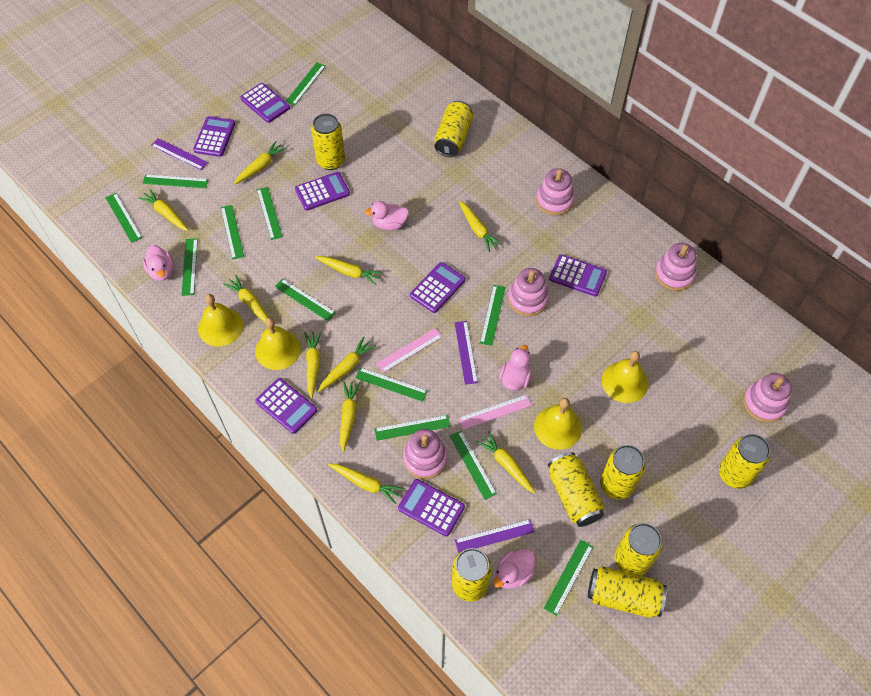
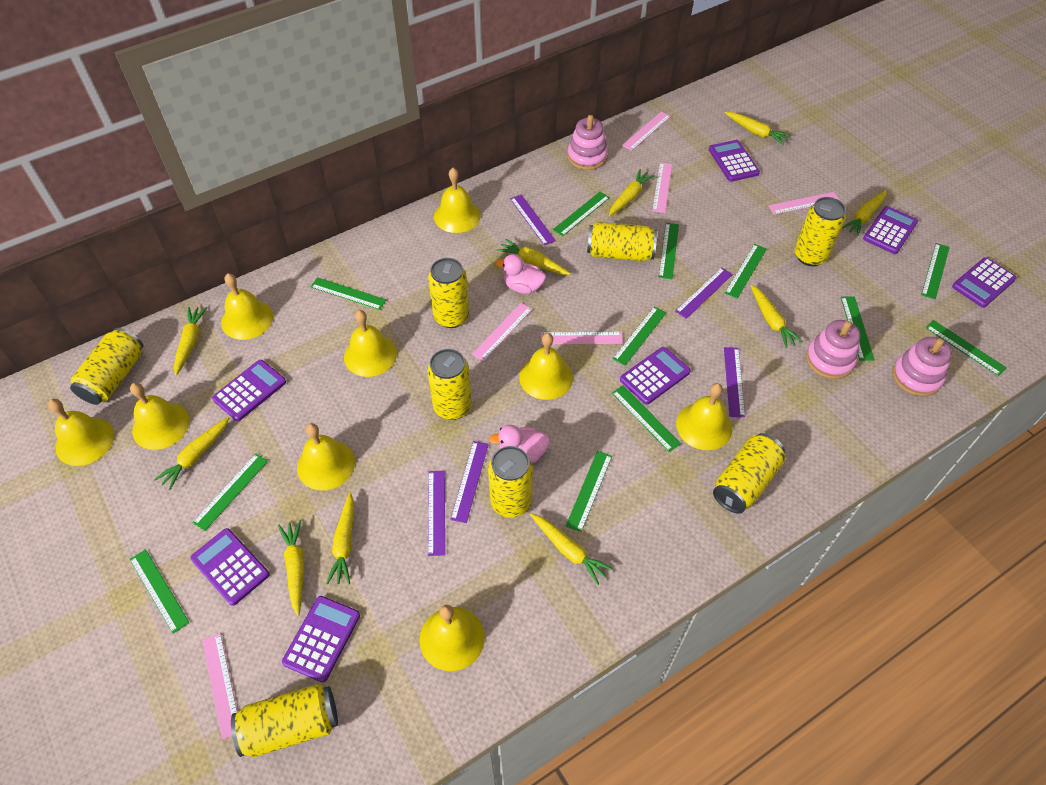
pink duck: 4 -> 2
pink ruler: 2 -> 6
pink stacking toy: 5 -> 3
purple ruler: 3 -> 5
yellow bell: 4 -> 9

